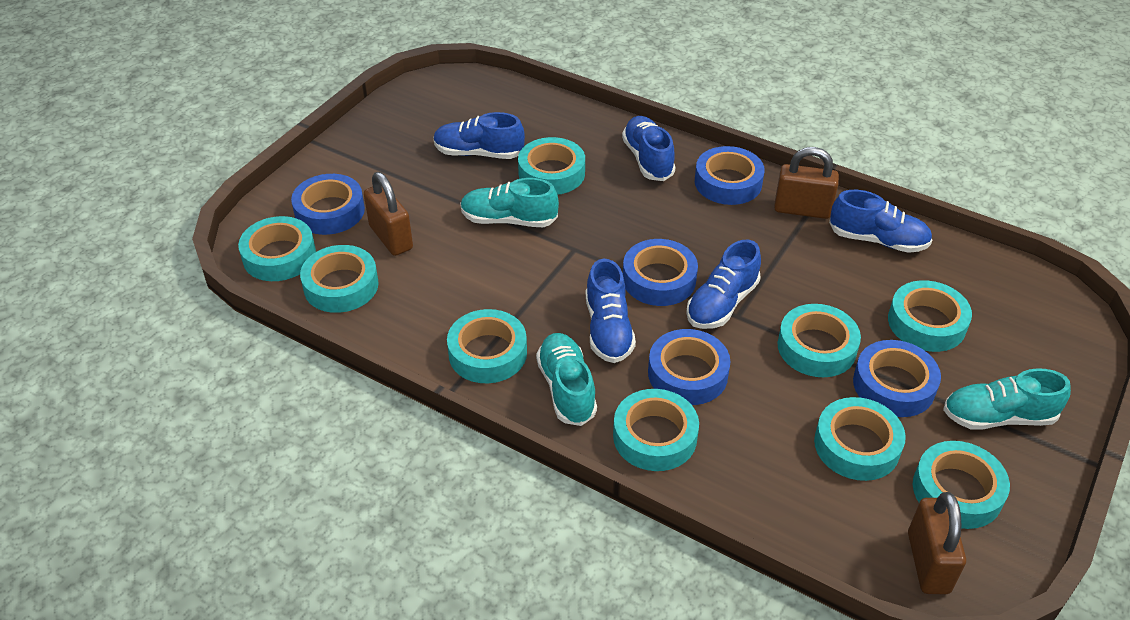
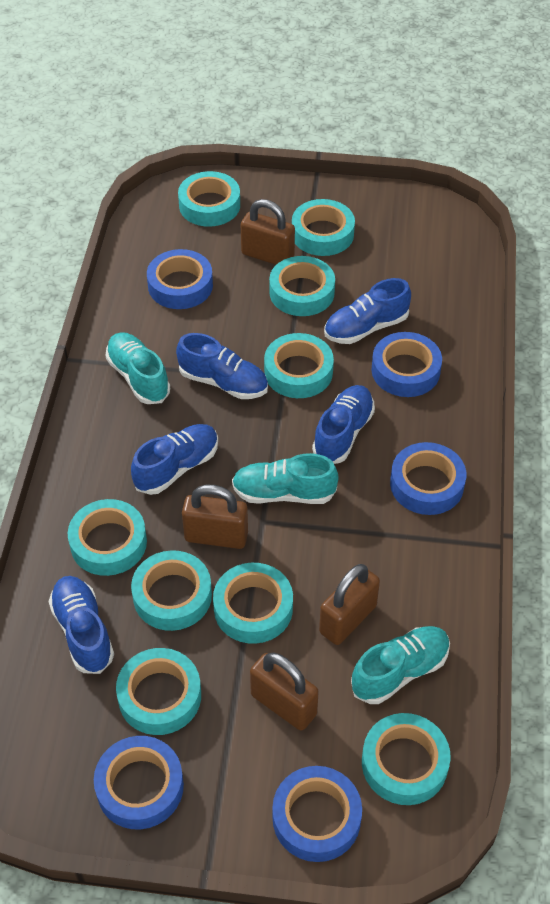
brown padlock: 3 -> 4

